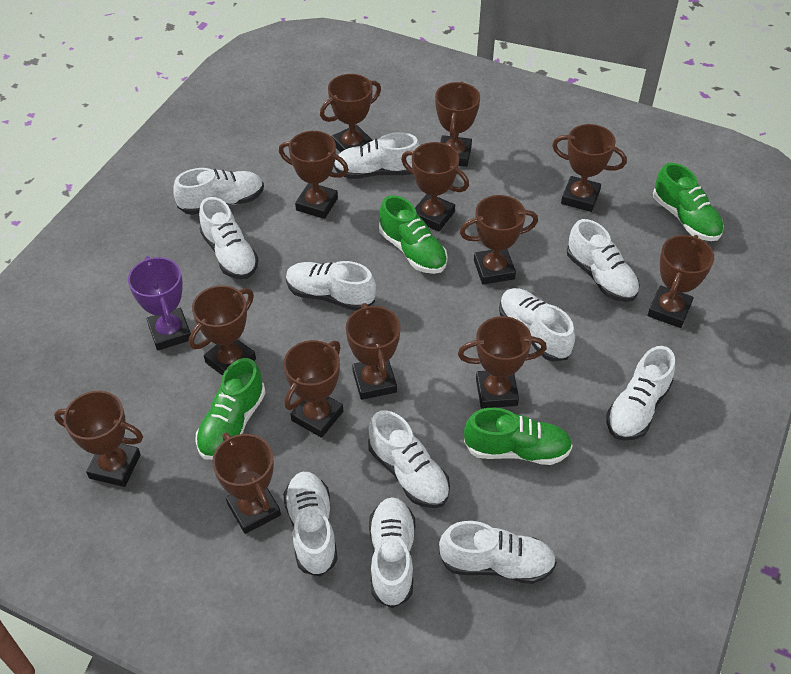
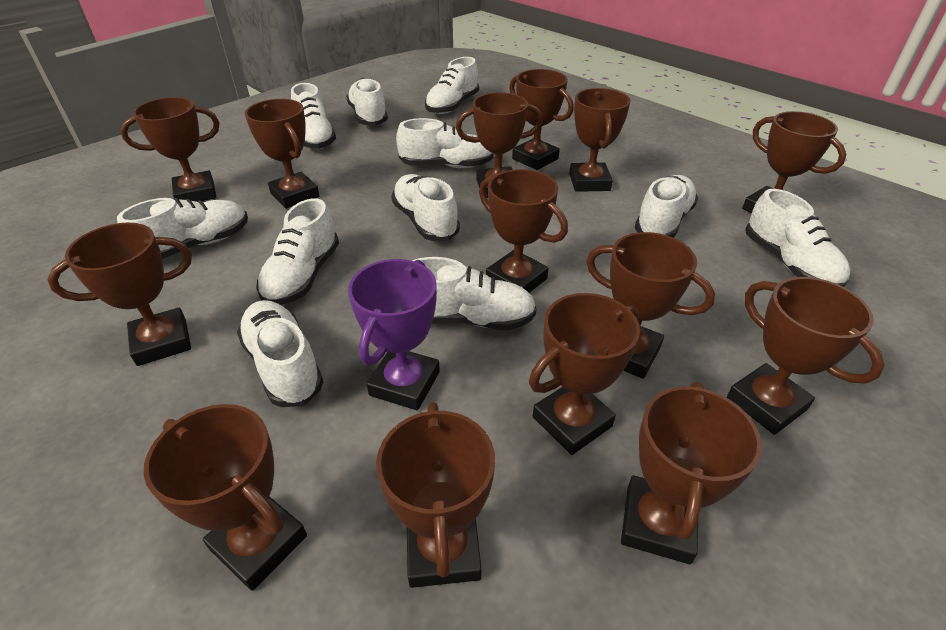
brown trophy: 13 -> 14
green shoe: 4 -> 0

